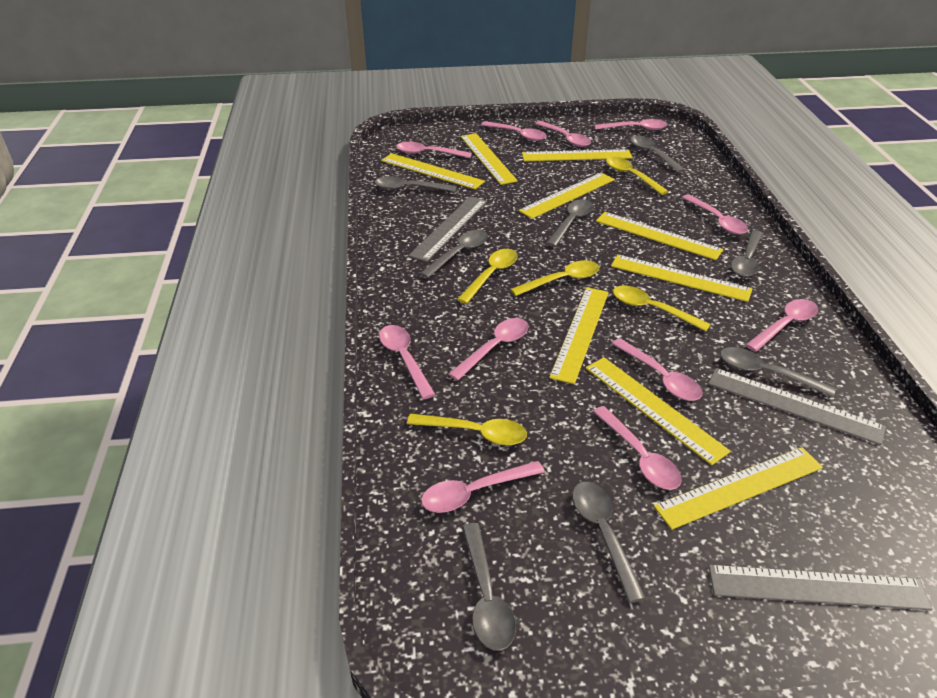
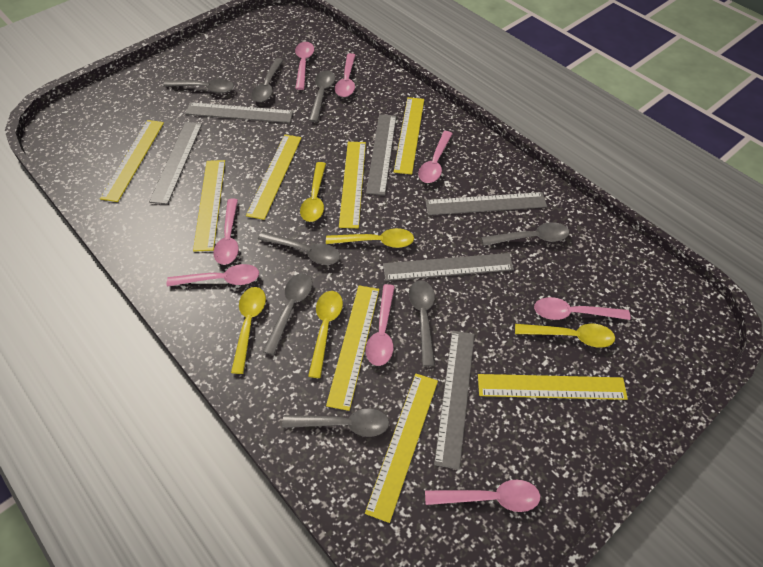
grey ruler: 3 -> 6
pink spoon: 11 -> 8
yellow ruler: 9 -> 8

